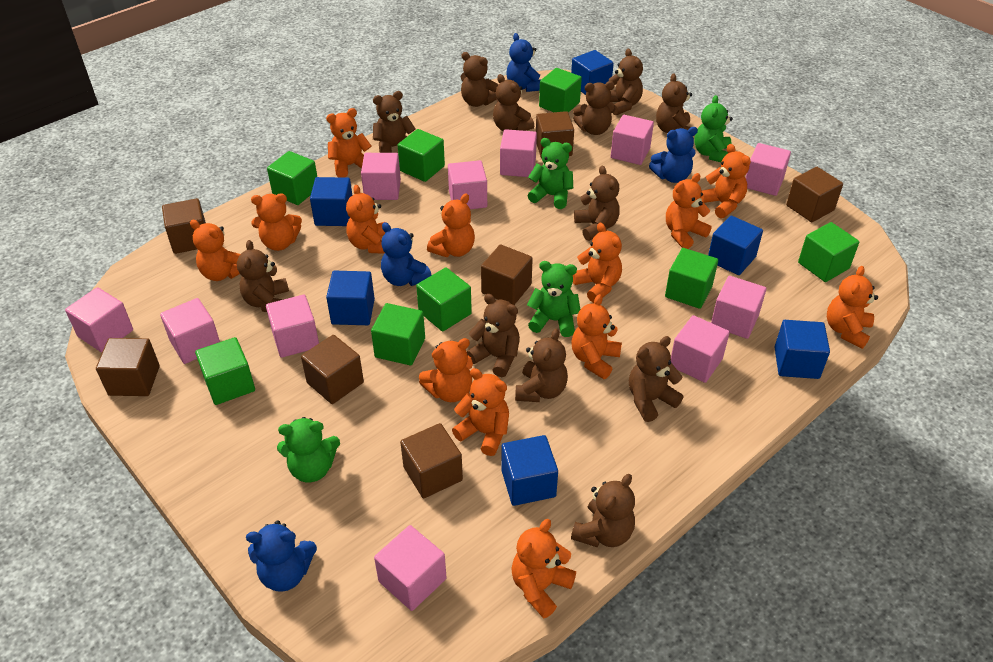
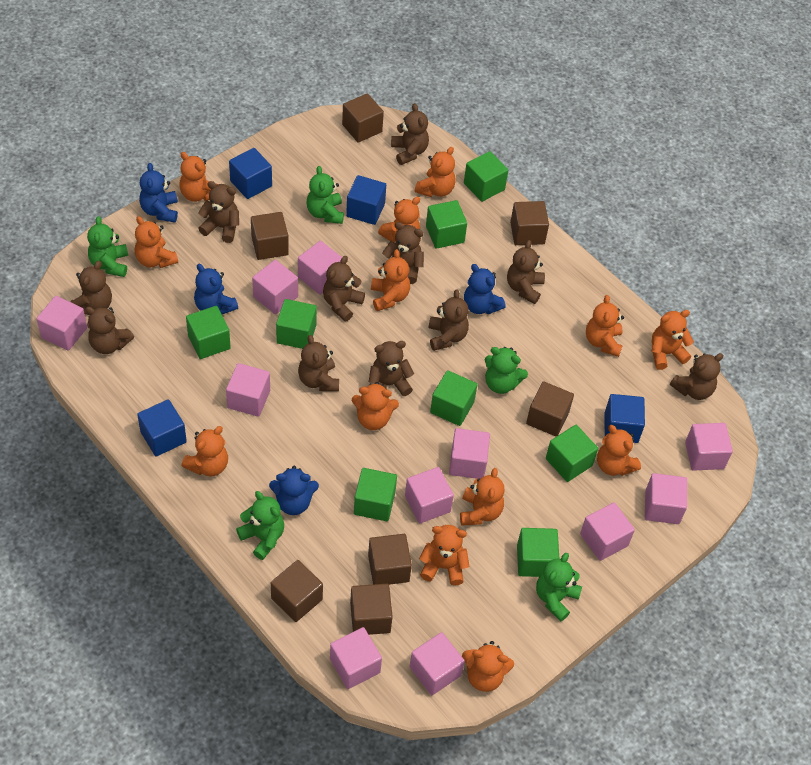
blue cube: 6 -> 4
brown teddy bear: 12 -> 11
green teddy bear: 4 -> 5

